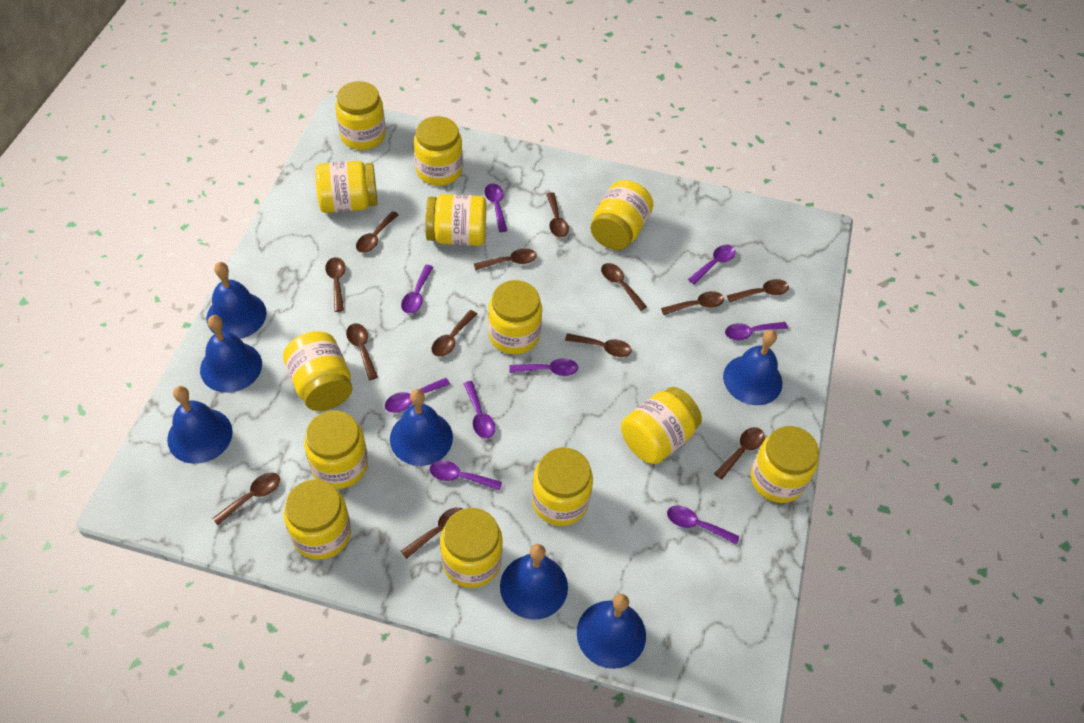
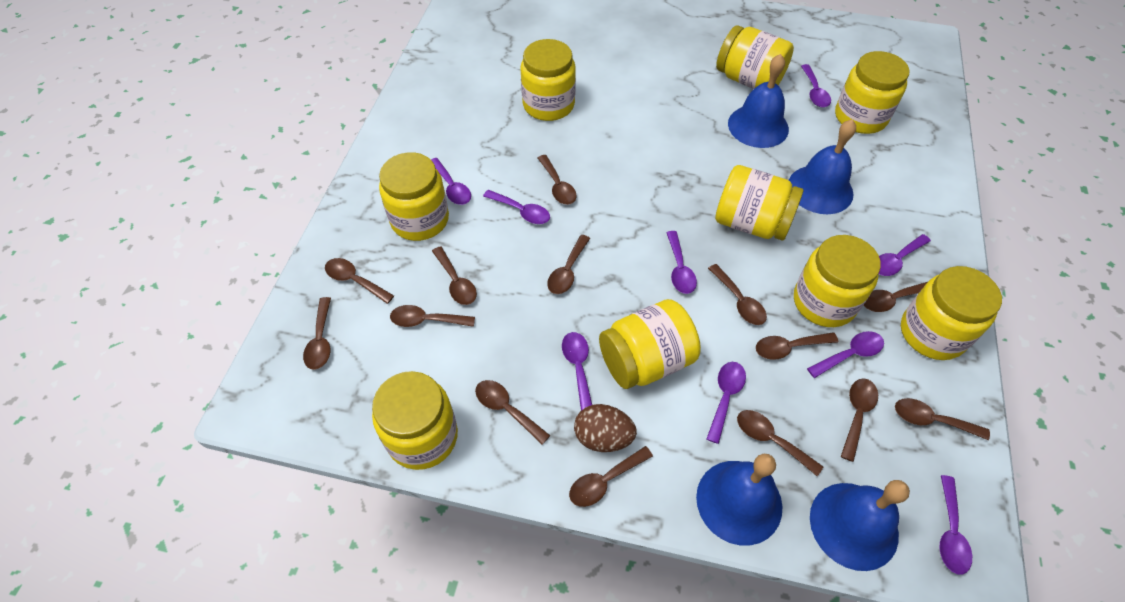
blue bell: 7 -> 4
brown egg: 0 -> 1
brown spoon: 13 -> 14
yellow jar: 13 -> 9

